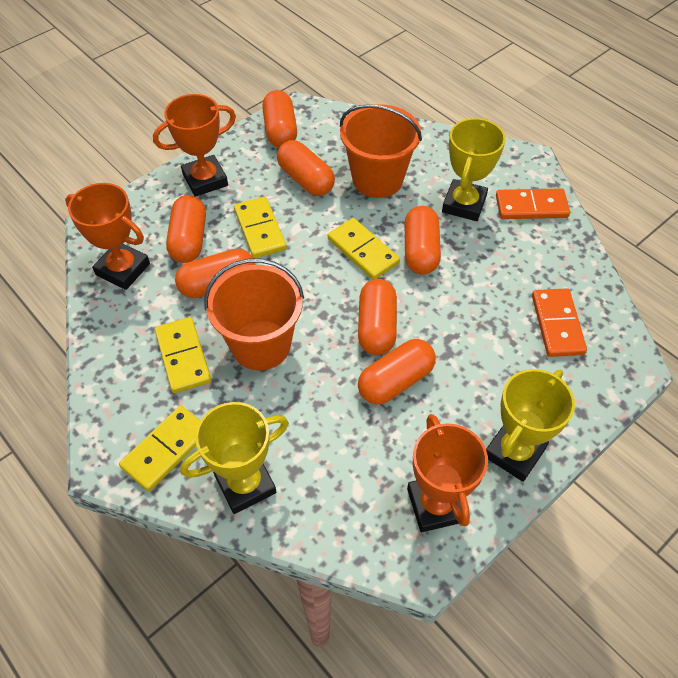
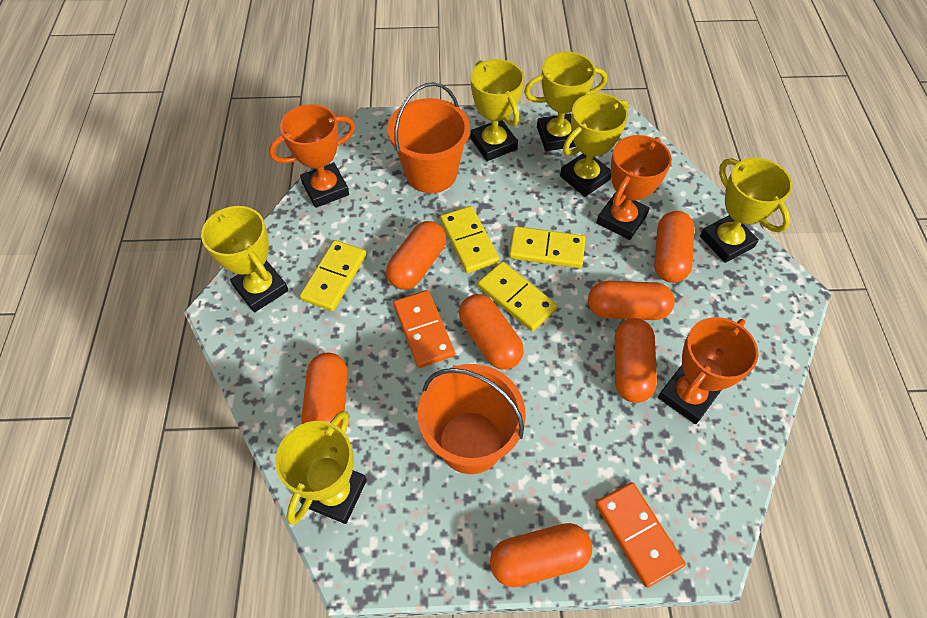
yellow trophy: 3 -> 6

